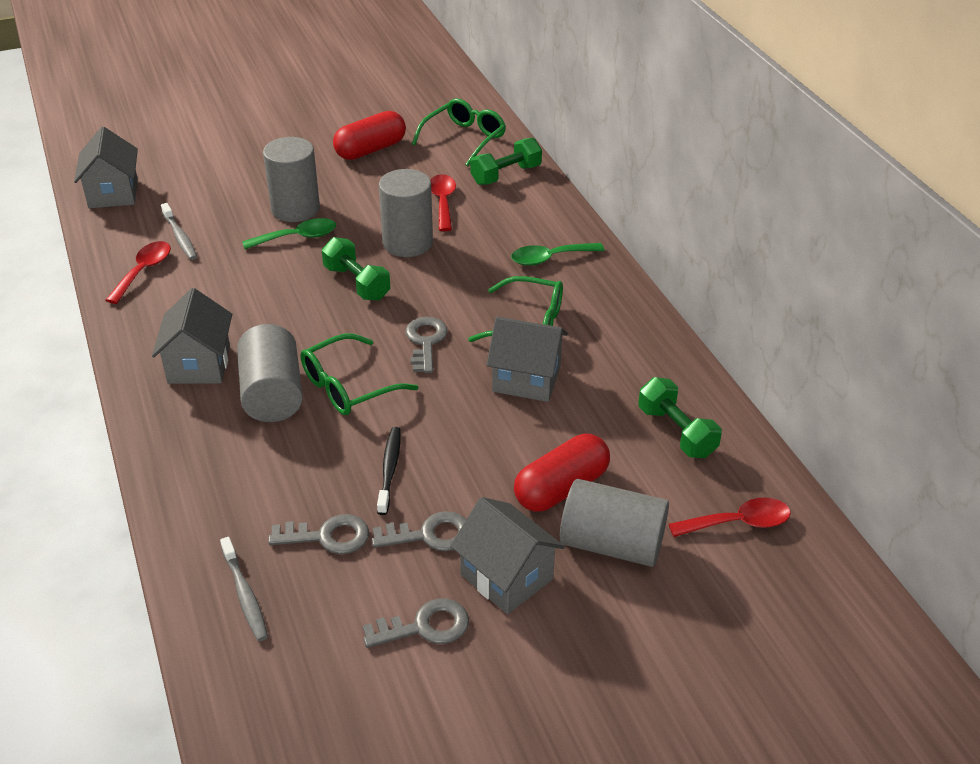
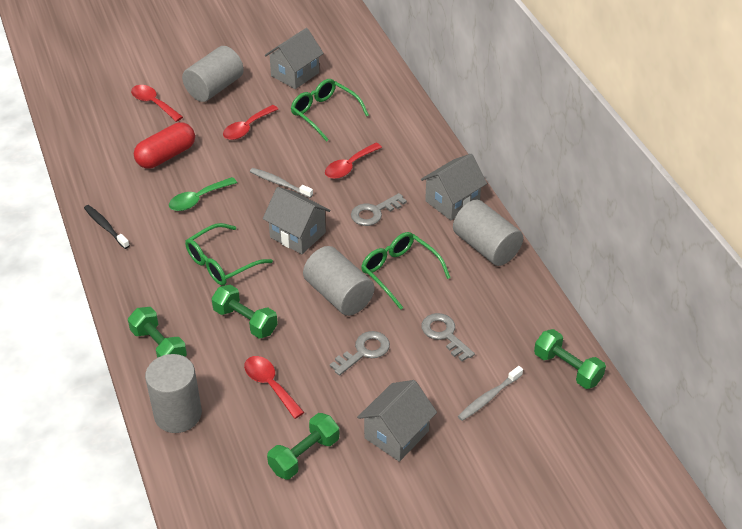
green dumbbell: 3 -> 4
green spoon: 2 -> 1
grey key: 4 -> 3
red capsule: 2 -> 1
red spoon: 3 -> 4

